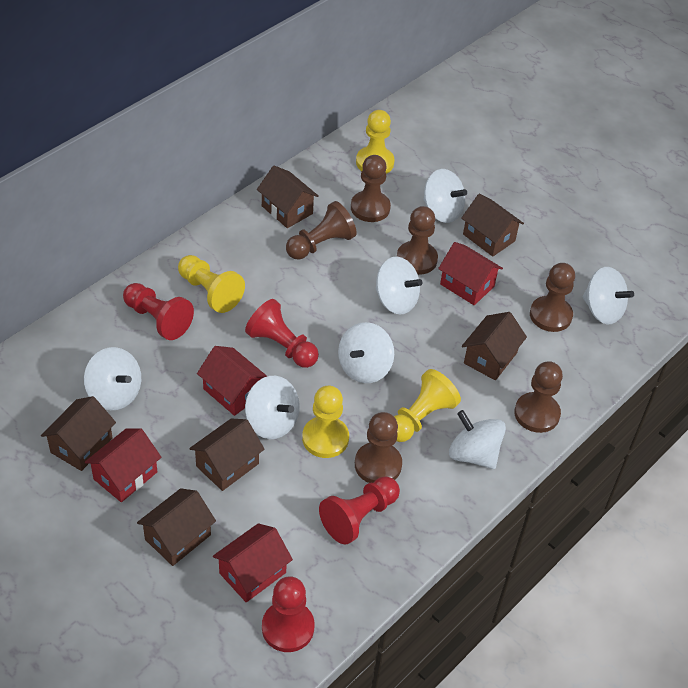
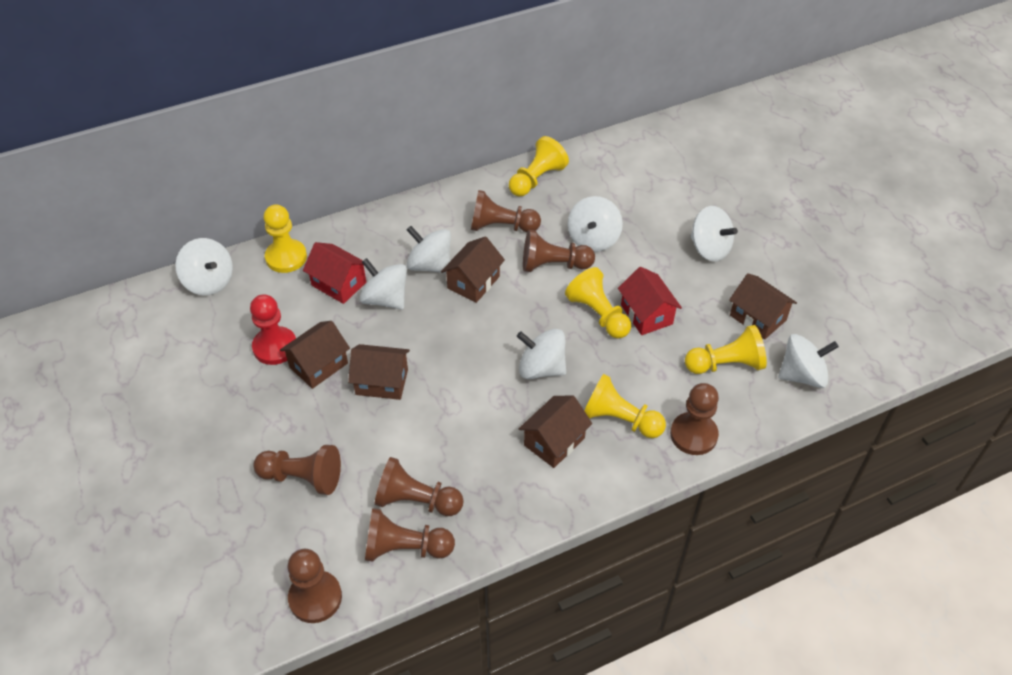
brown house: 6 -> 5
brown pawn: 6 -> 7
red house: 4 -> 2
red pawn: 4 -> 1
yellow pawn: 4 -> 5

